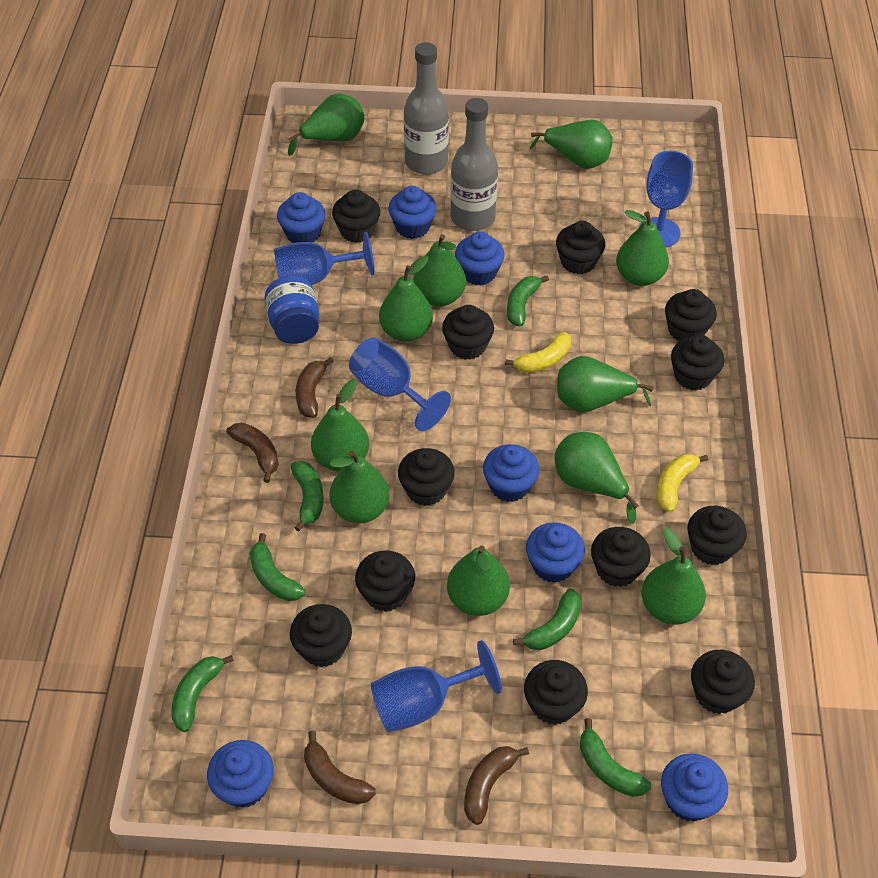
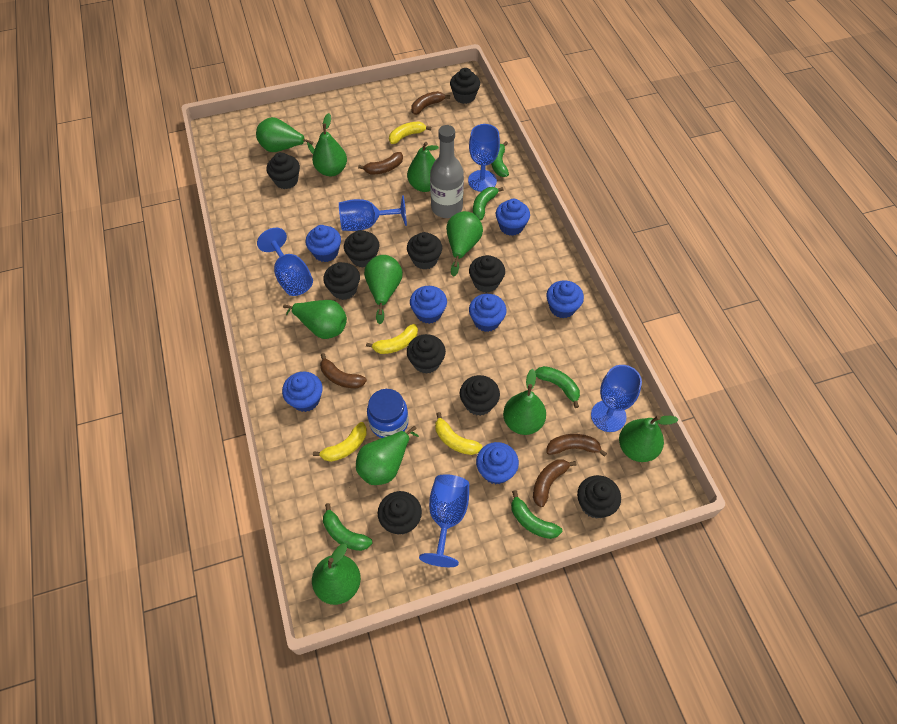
black cupcake: 12 -> 10
blue goblet: 4 -> 5
brown banana: 4 -> 5
green banana: 6 -> 5
green pear: 11 -> 10
grey bottle: 2 -> 1
yellow banana: 2 -> 4

